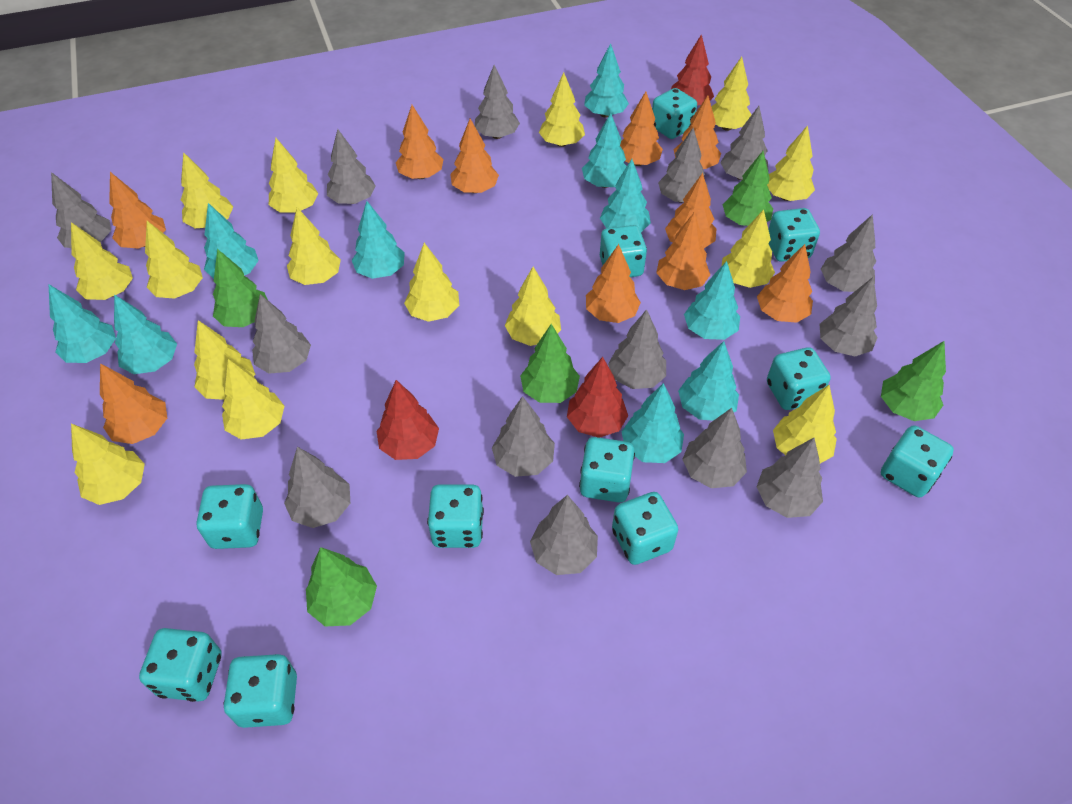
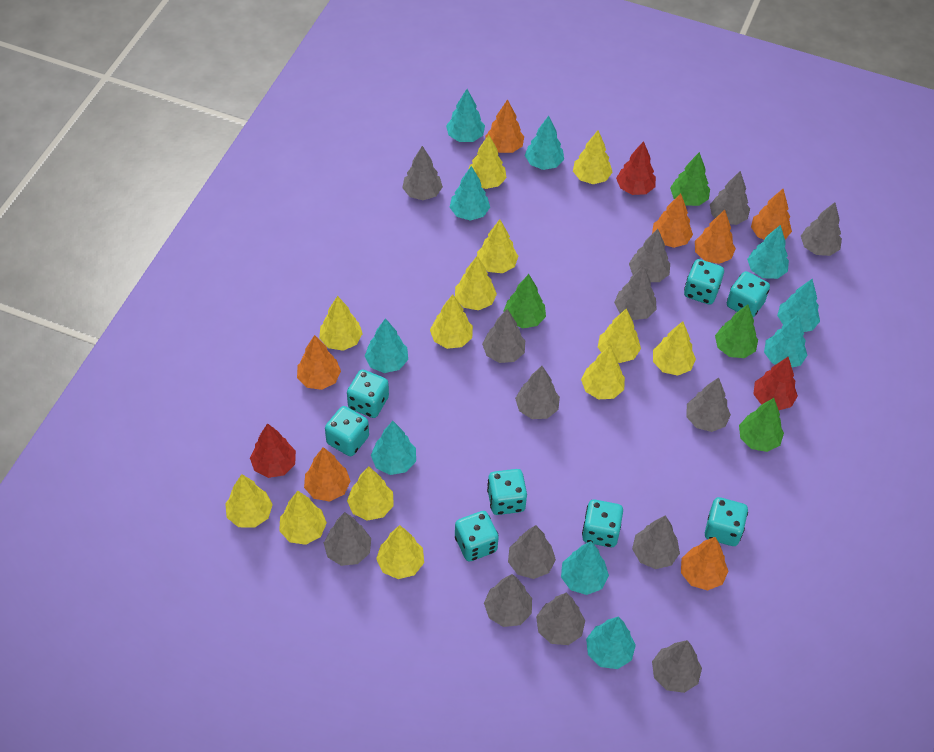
green tree: 5 -> 4
orange tree: 10 -> 7
turquoise dice: 11 -> 8
yellow tree: 15 -> 13

